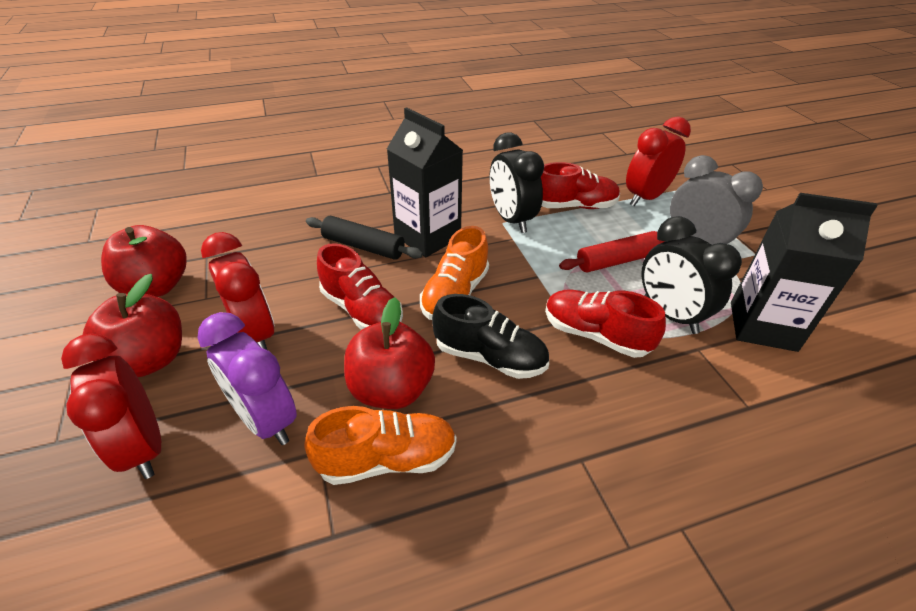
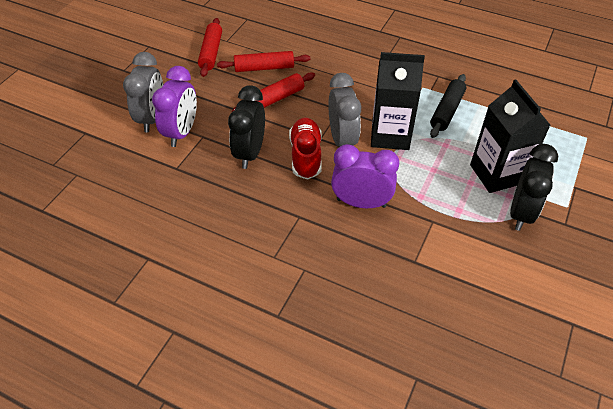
black shoe: 1 -> 0
grey clock: 1 -> 2
orange shoe: 2 -> 0
purple clock: 1 -> 2
red apple: 3 -> 0
red clock: 3 -> 0
red rolling pin: 1 -> 3
red shoe: 3 -> 1

